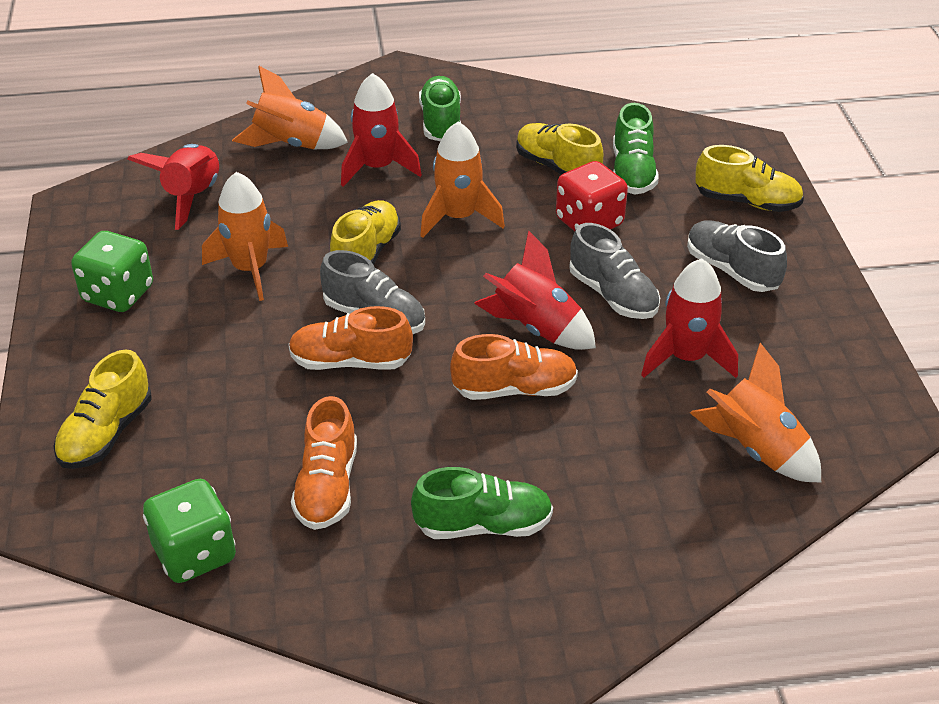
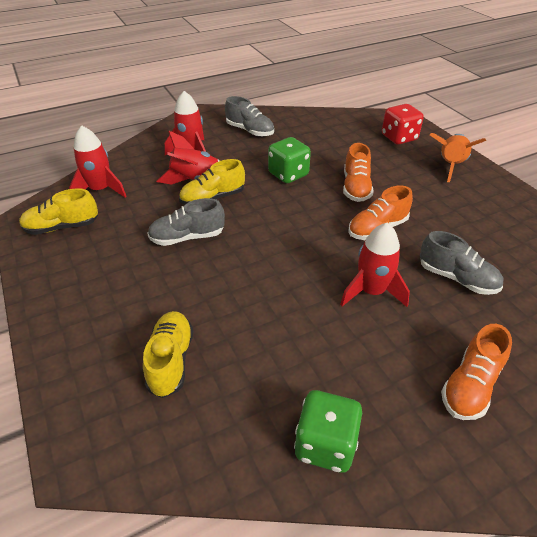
green shoe: 3 -> 0
orange rocket: 4 -> 1
yellow shoe: 4 -> 3

